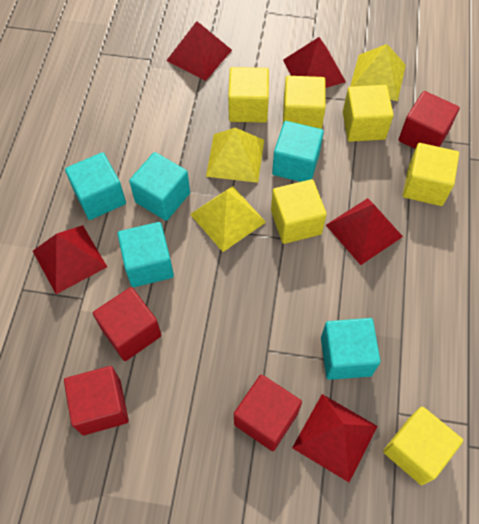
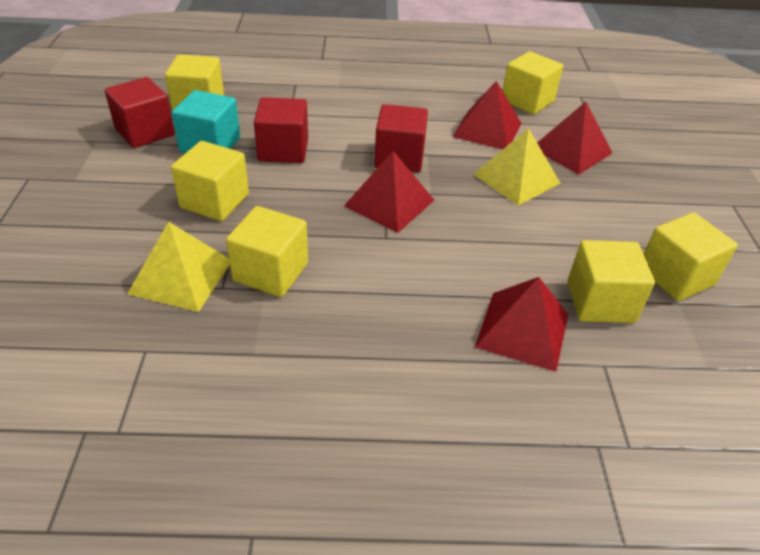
red cube: 4 -> 3
red pyramid: 5 -> 4
turquoise cube: 5 -> 1
yellow pyramid: 3 -> 2

